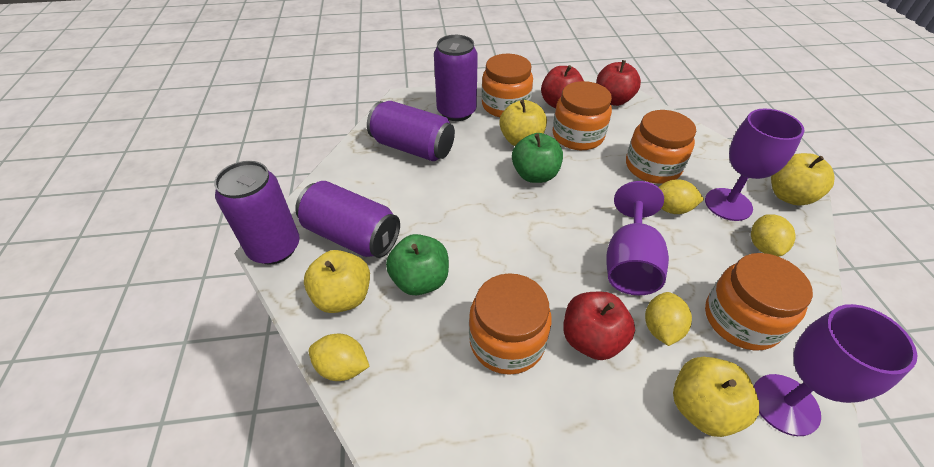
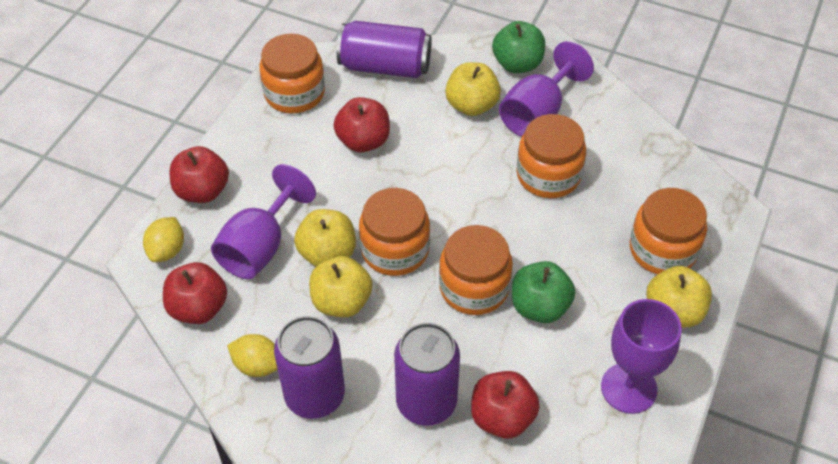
purple can: 4 -> 3
red apple: 3 -> 4
yellow lemon: 4 -> 2

